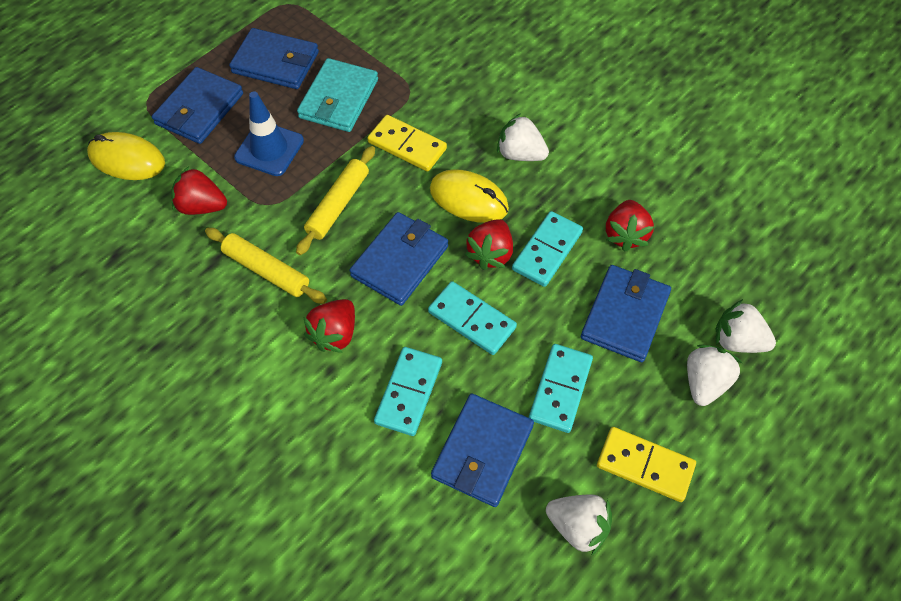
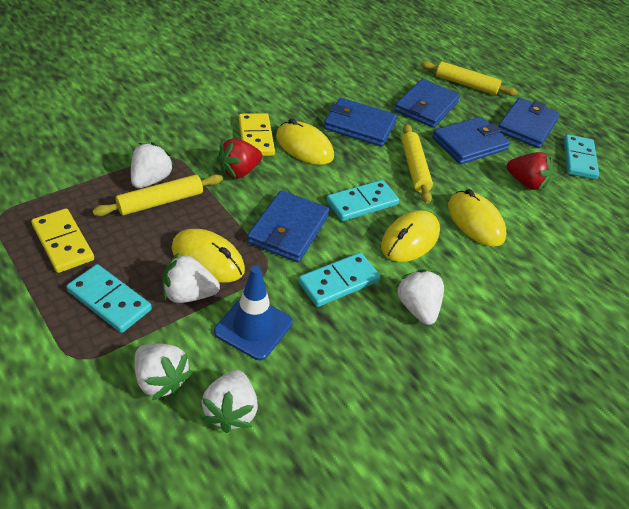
red strawberry: 4 -> 2
turquoise wallet: 1 -> 0
white strawberry: 4 -> 5
yellow mouse: 2 -> 4
yellow rolling pin: 2 -> 3

